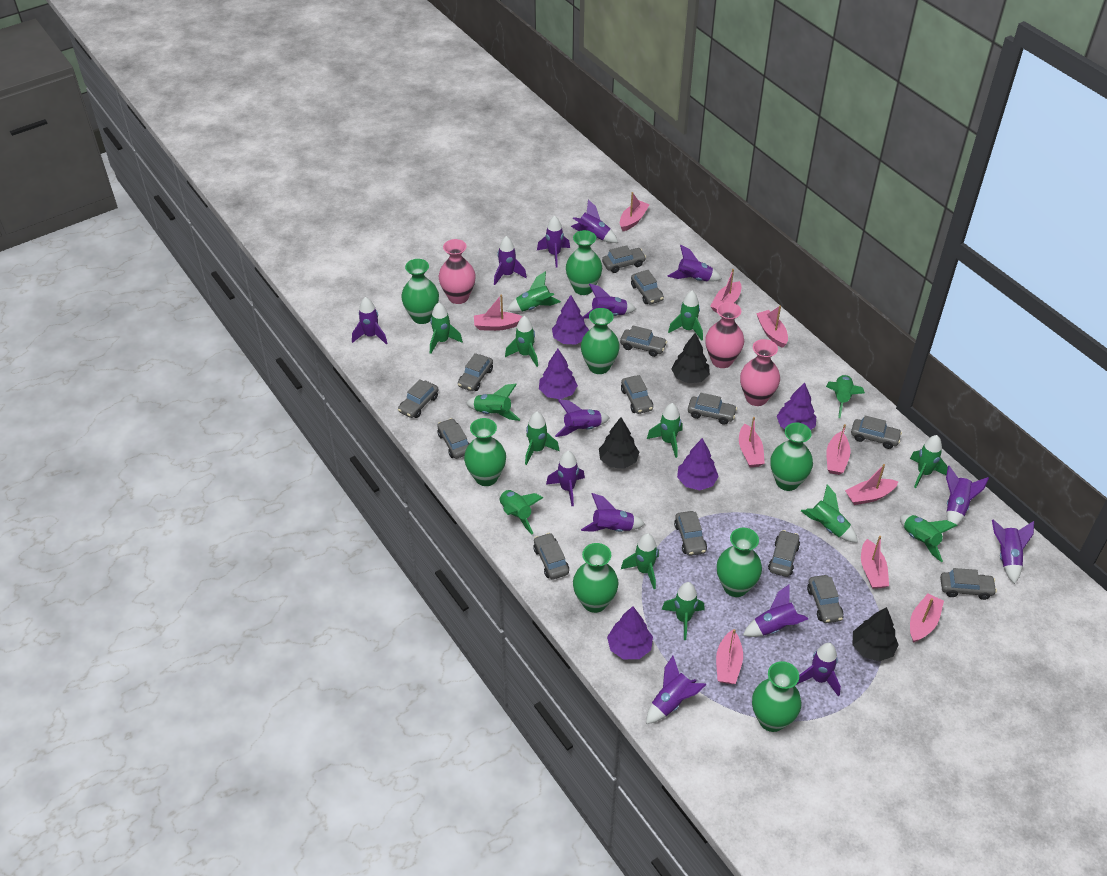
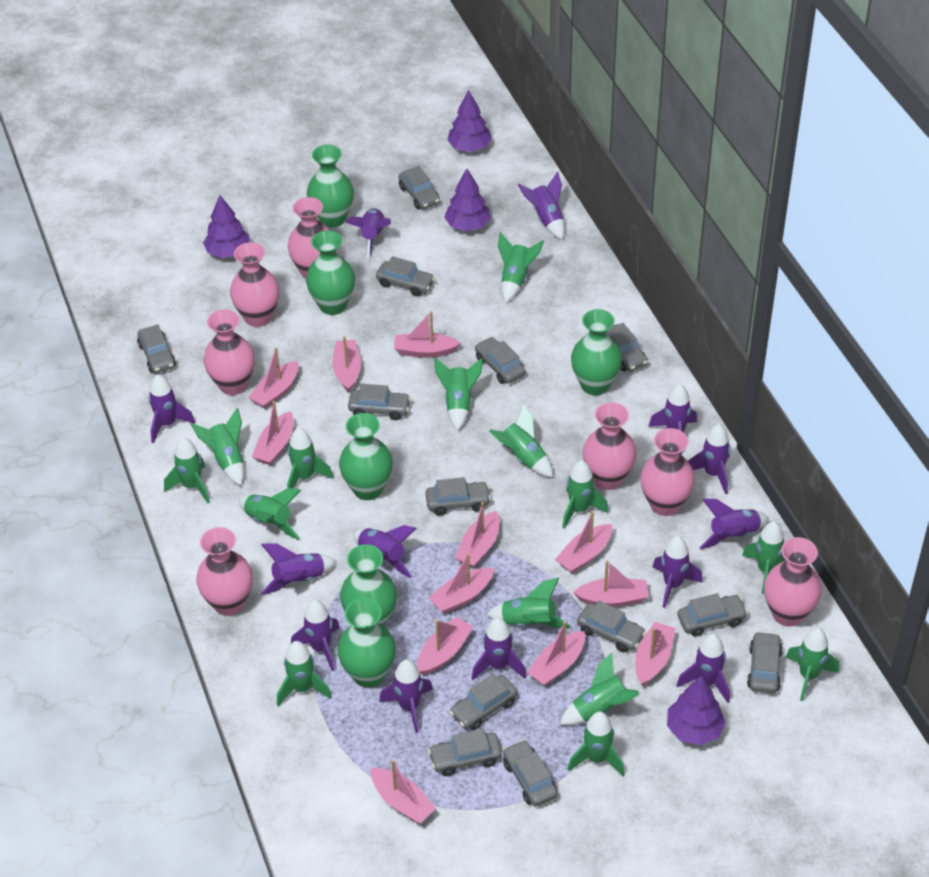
black tree: 3 -> 0
green vase: 8 -> 6
grey car: 14 -> 13
pink boat: 10 -> 12
pink vase: 3 -> 7
purple rocket: 14 -> 13
purple tree: 5 -> 4

